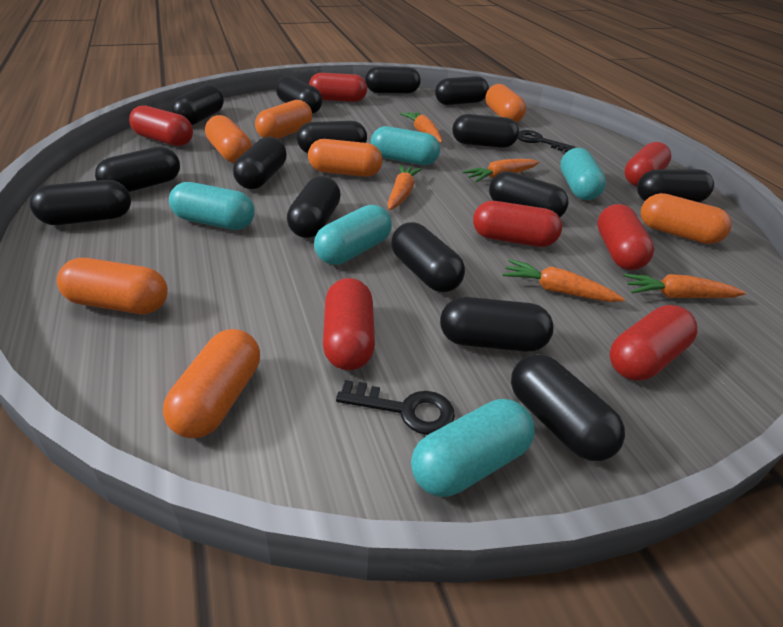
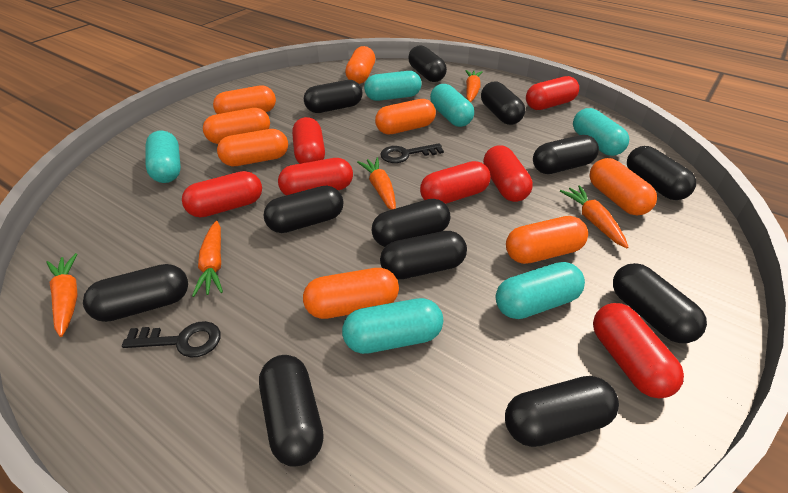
black capsule: 15 -> 12
orange capsule: 7 -> 8
turquoise capsule: 5 -> 6

